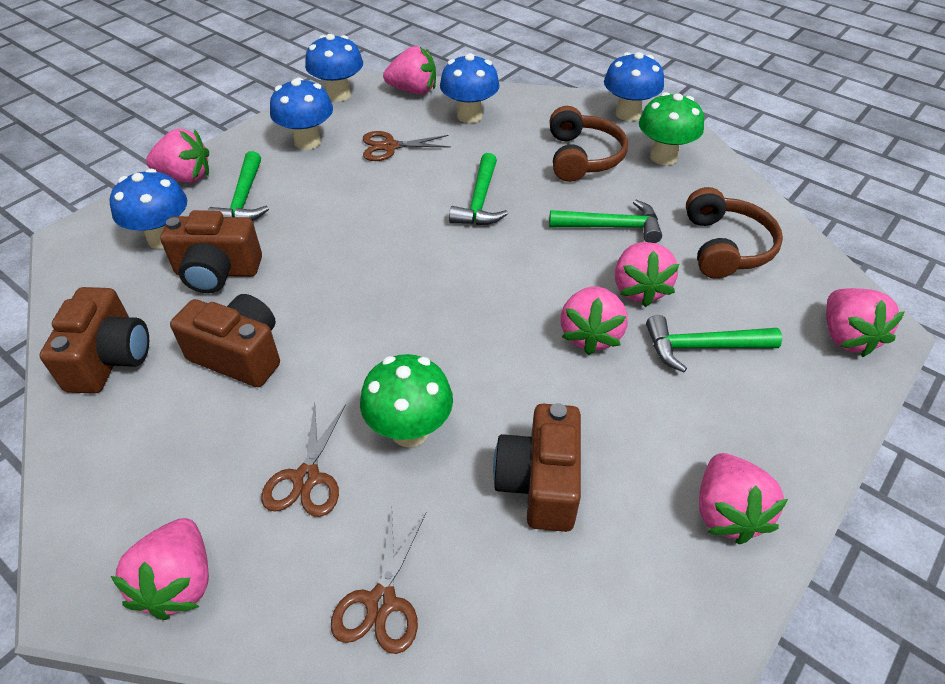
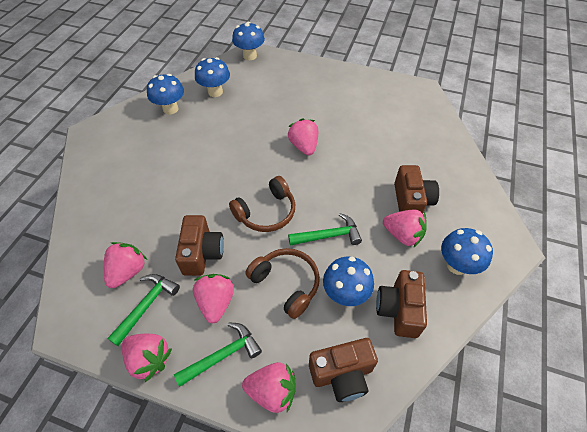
brown scissors: 3 -> 0
green hammer: 4 -> 3
green mushroom: 2 -> 0
pink strawberry: 7 -> 6

